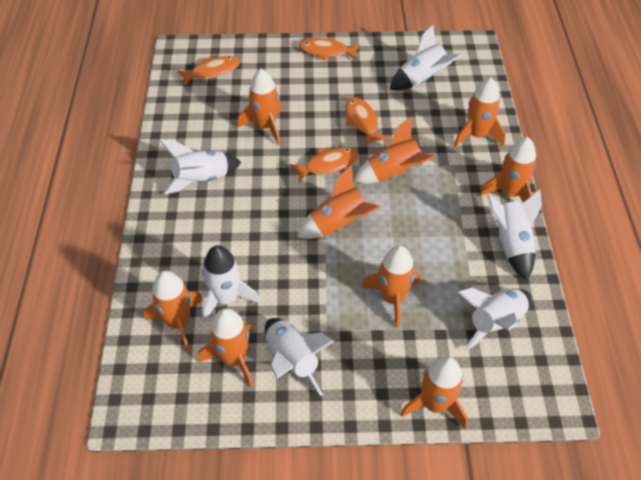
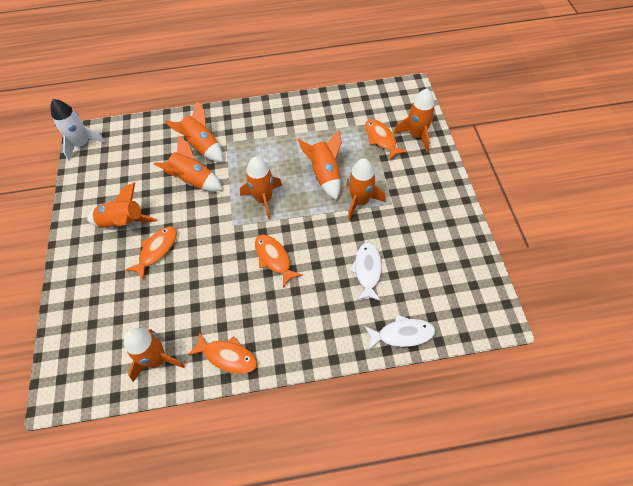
orange rocket: 9 -> 8
white fish: 0 -> 2
white rocket: 6 -> 1

